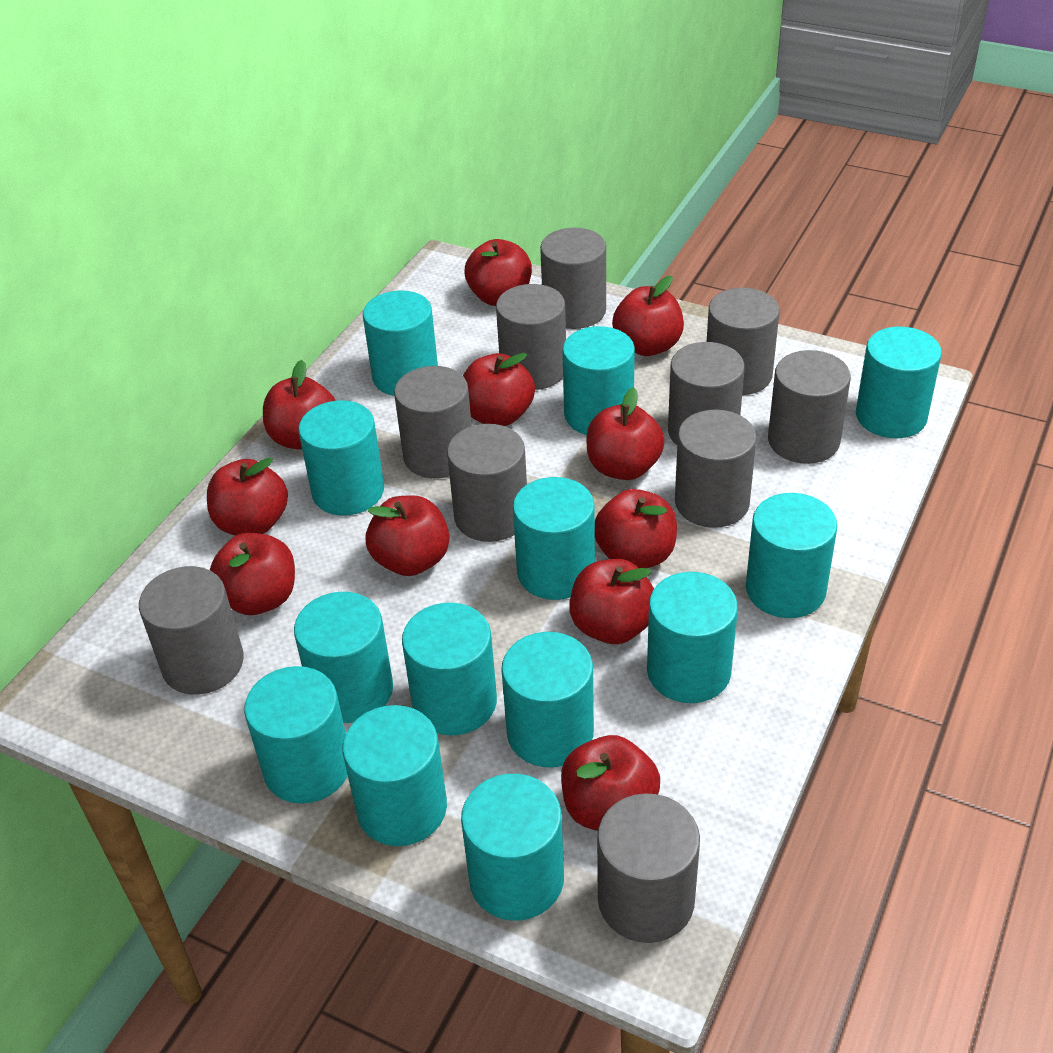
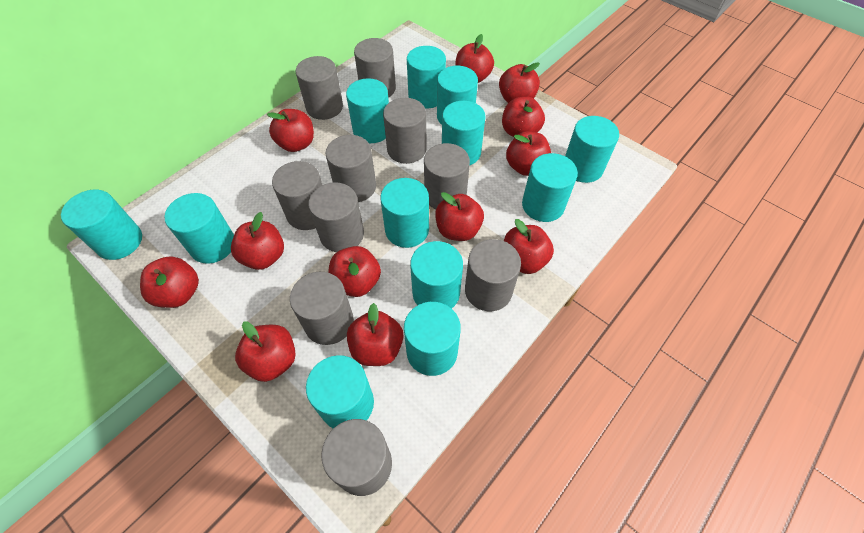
red apple: 11 -> 12
turquoise cylinder: 13 -> 12

